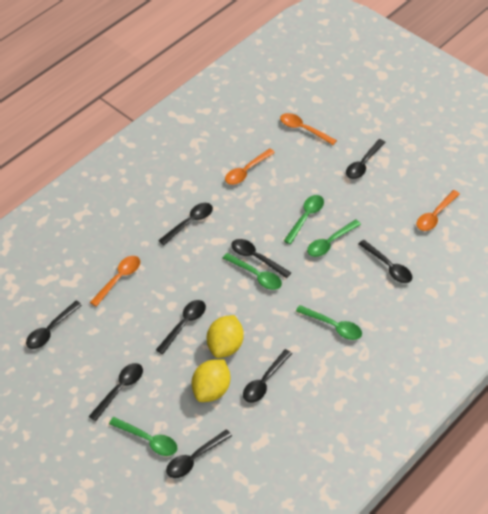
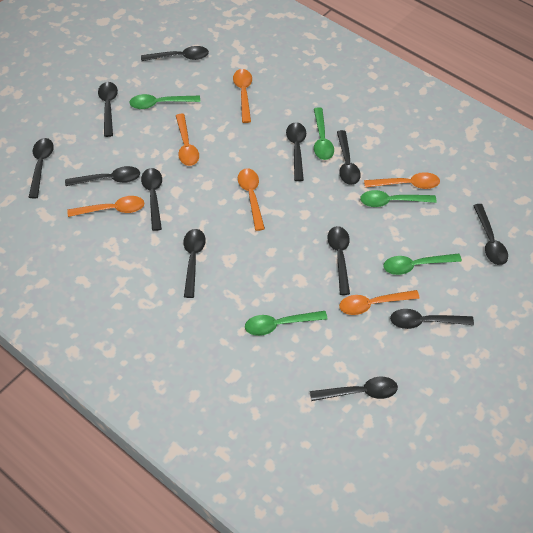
black spoon: 9 -> 12
orange spoon: 4 -> 6
yellow lemon: 2 -> 0

